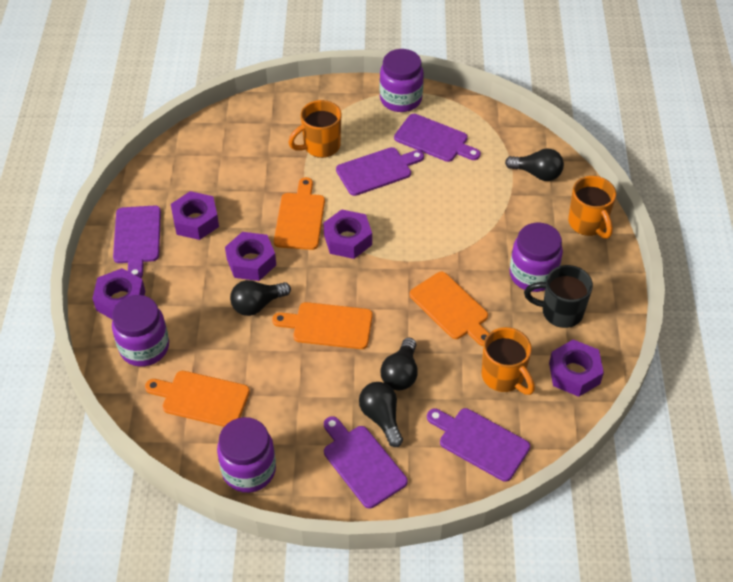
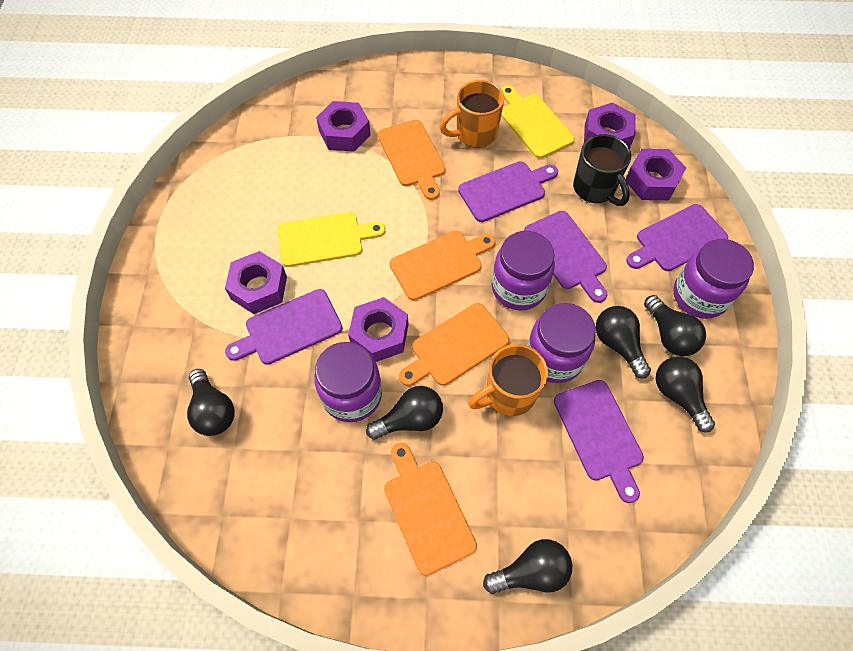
black light bulb: 4 -> 6
orange mug: 3 -> 2
yellow cutting board: 0 -> 2

